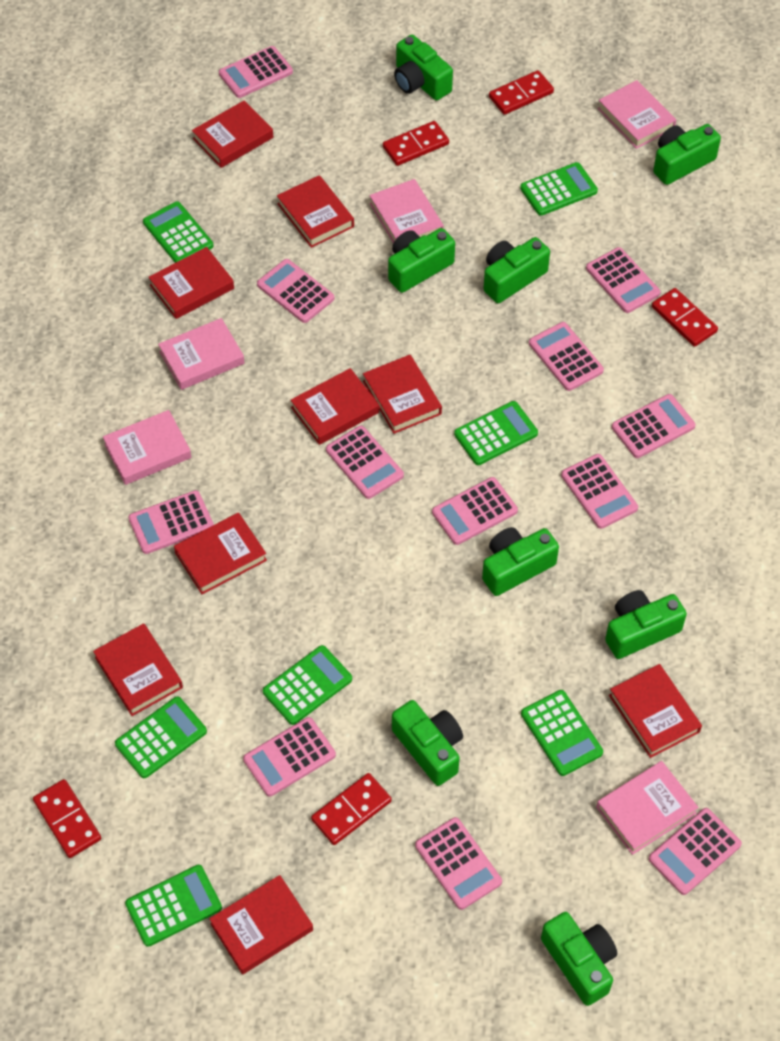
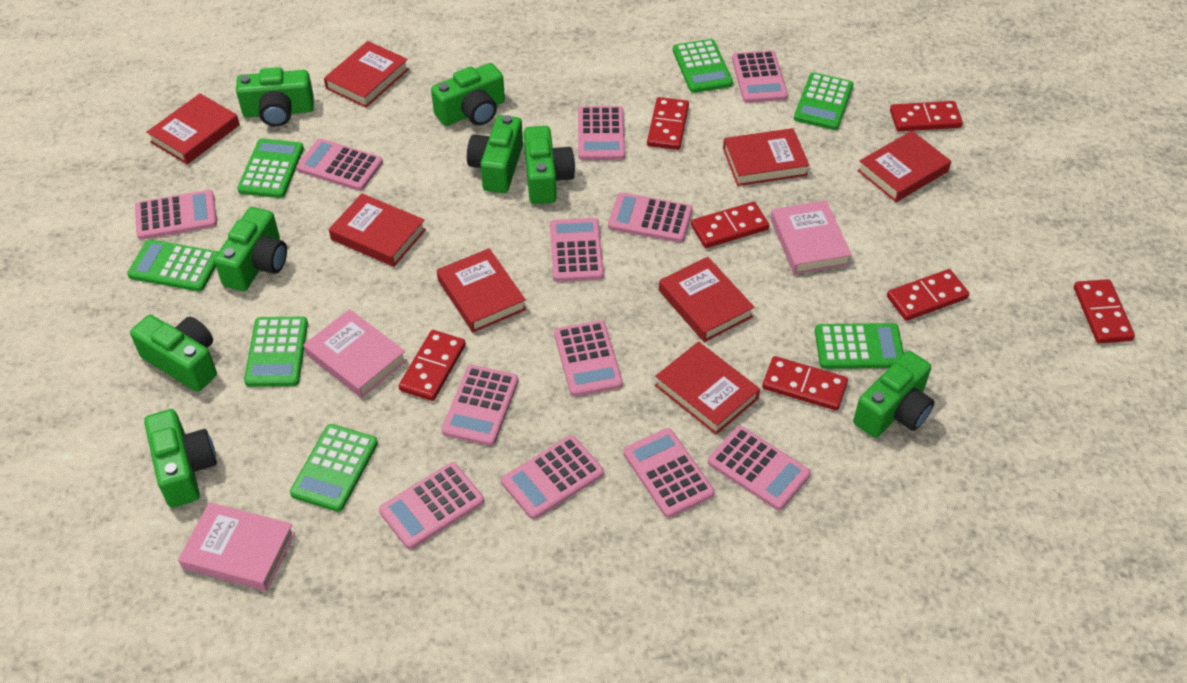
pink book: 5 -> 3
red book: 9 -> 8
red domino: 5 -> 7

